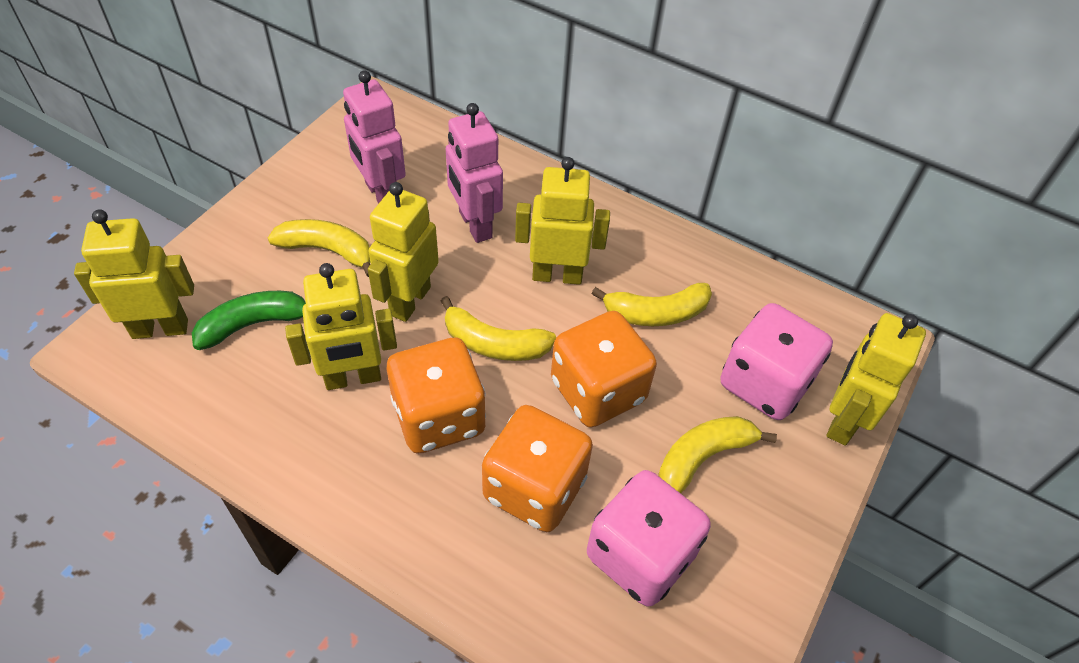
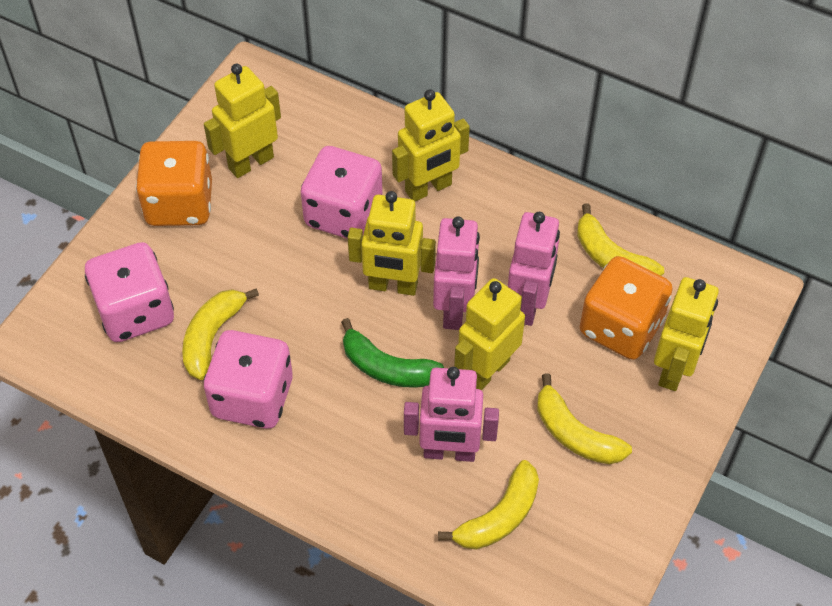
orange dice: 3 -> 2
pink dice: 2 -> 3
pink robot: 2 -> 3

